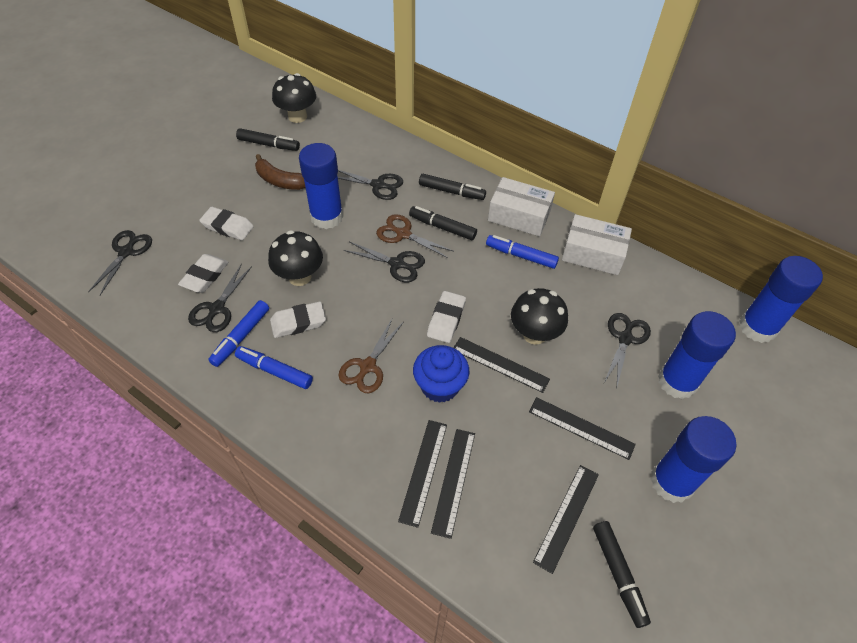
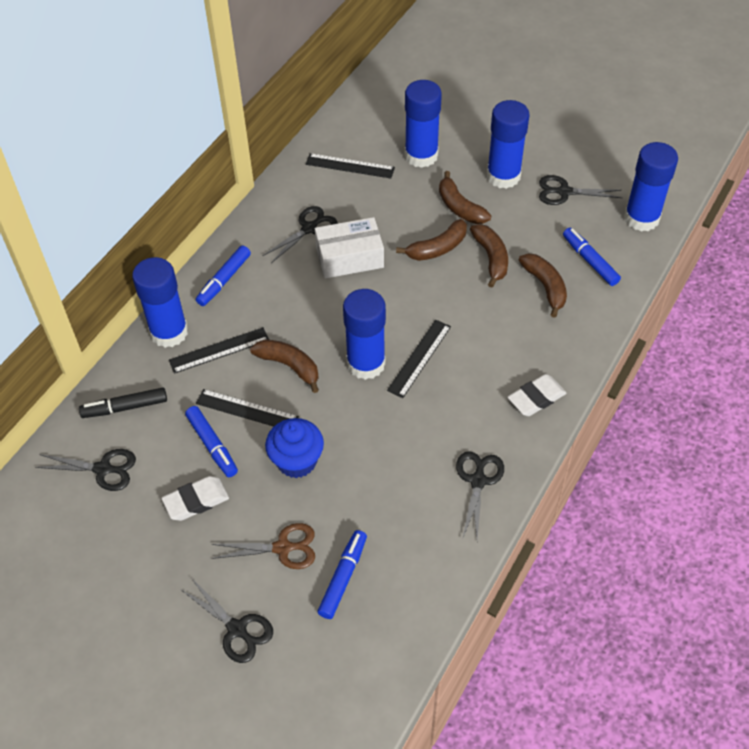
black marker: 4 -> 1
black mushroom: 3 -> 0
black ruler: 5 -> 4
blue glue stick: 4 -> 5
blue marker: 3 -> 4
brown banana: 1 -> 5
brown scissors: 2 -> 1
white box: 2 -> 1
white eraser: 4 -> 2

